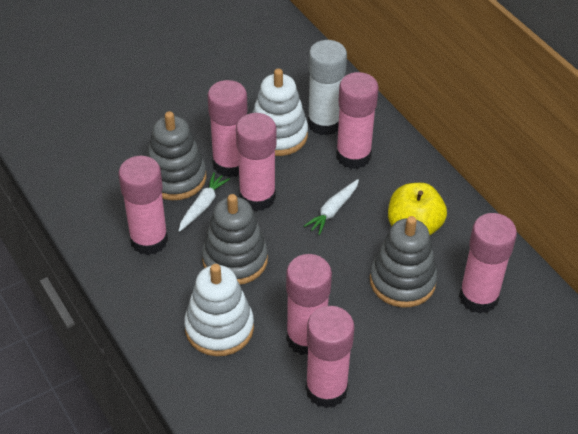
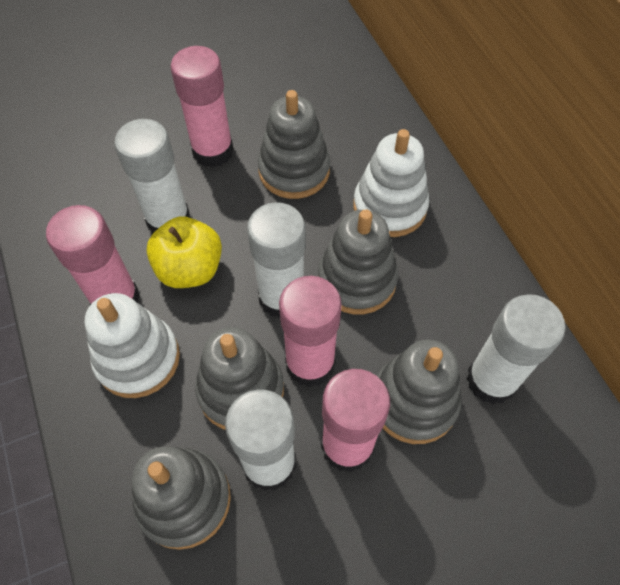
grey stacking toy: 3 -> 5
pink glue stick: 7 -> 4
white carrot: 2 -> 0
white glue stick: 1 -> 4

